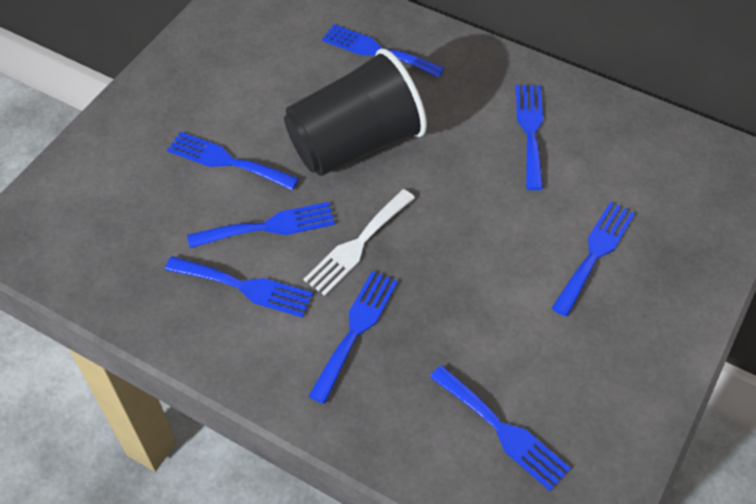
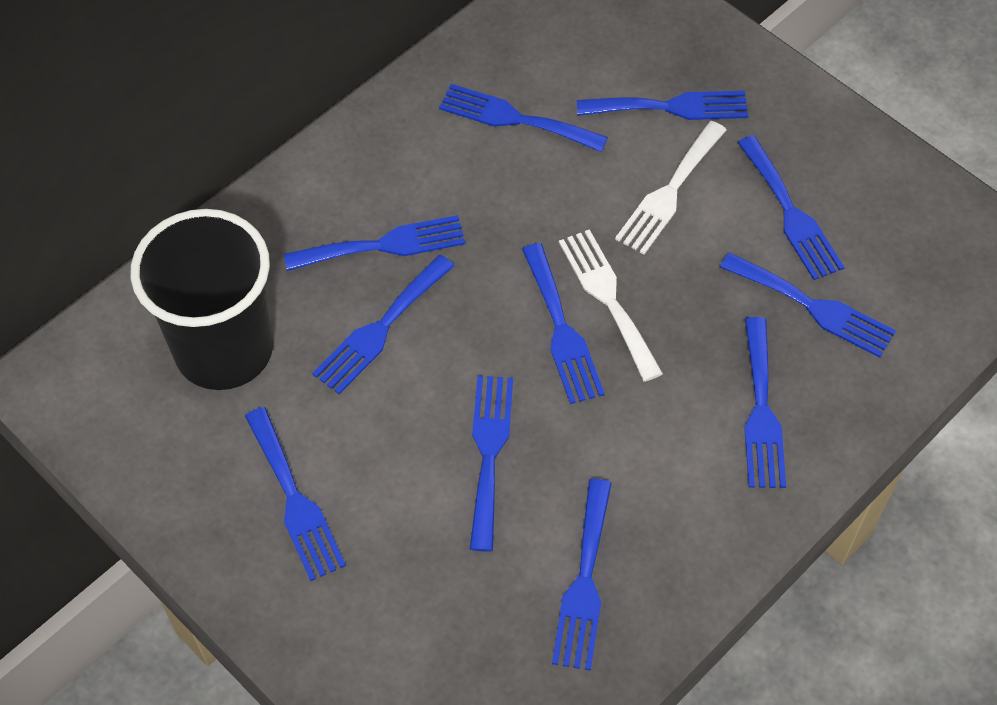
blue fork: 8 -> 11
white fork: 1 -> 2

